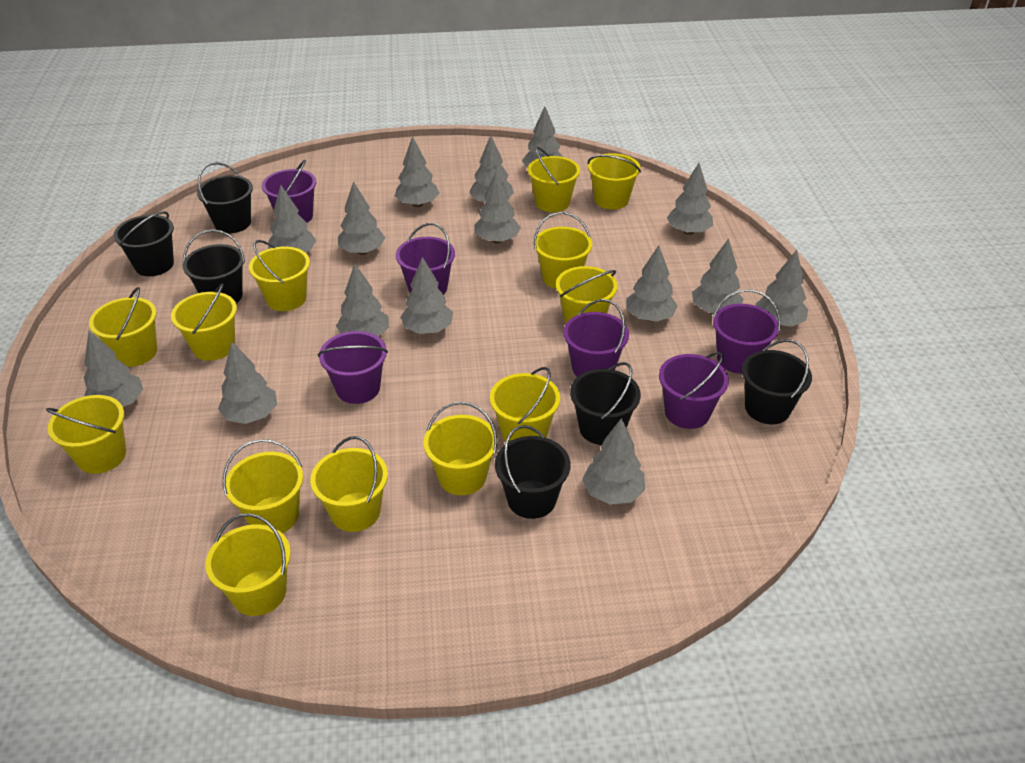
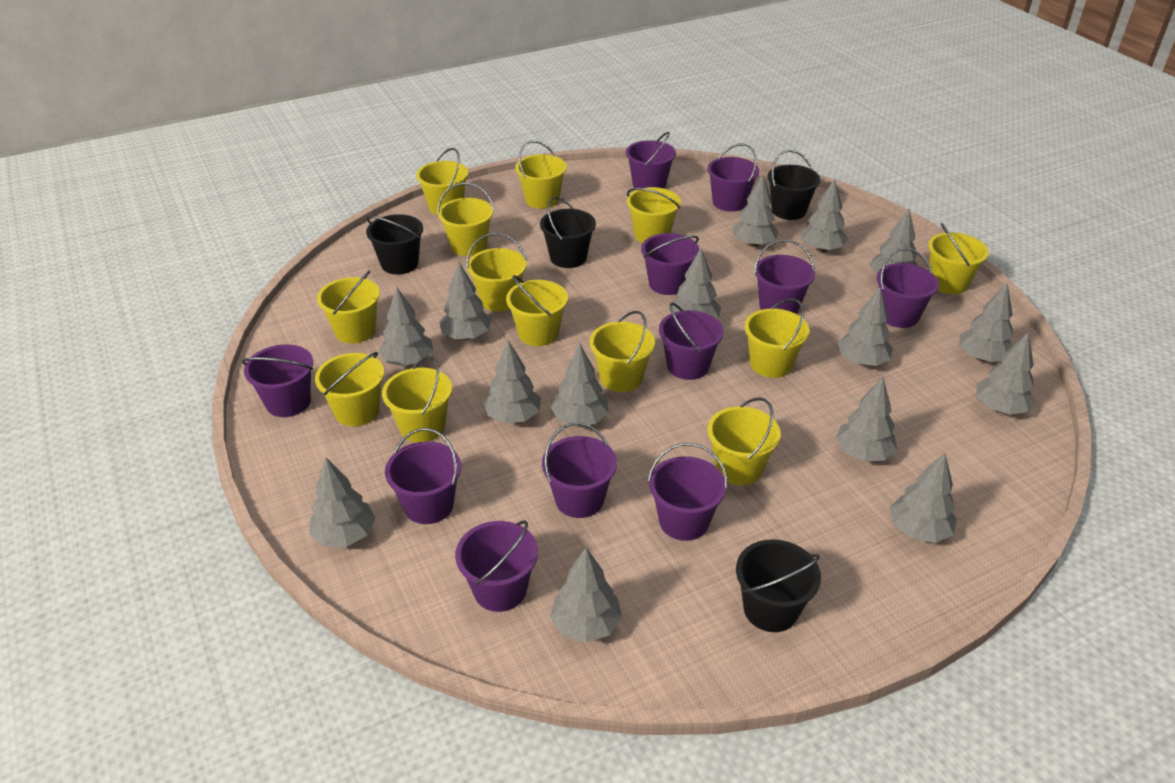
black bucket: 6 -> 4
purple bucket: 6 -> 11

